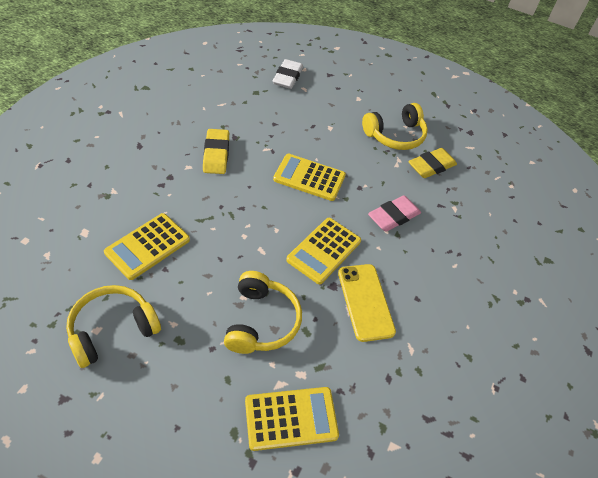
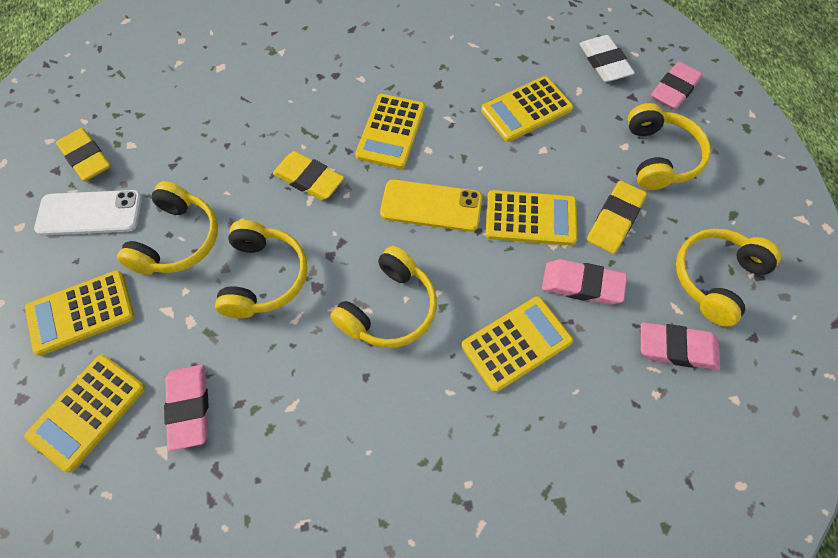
pink eraser: 1 -> 4
white phone: 0 -> 1
yellow calculator: 4 -> 6
yellow eraser: 2 -> 3
yellow headphones: 3 -> 5

